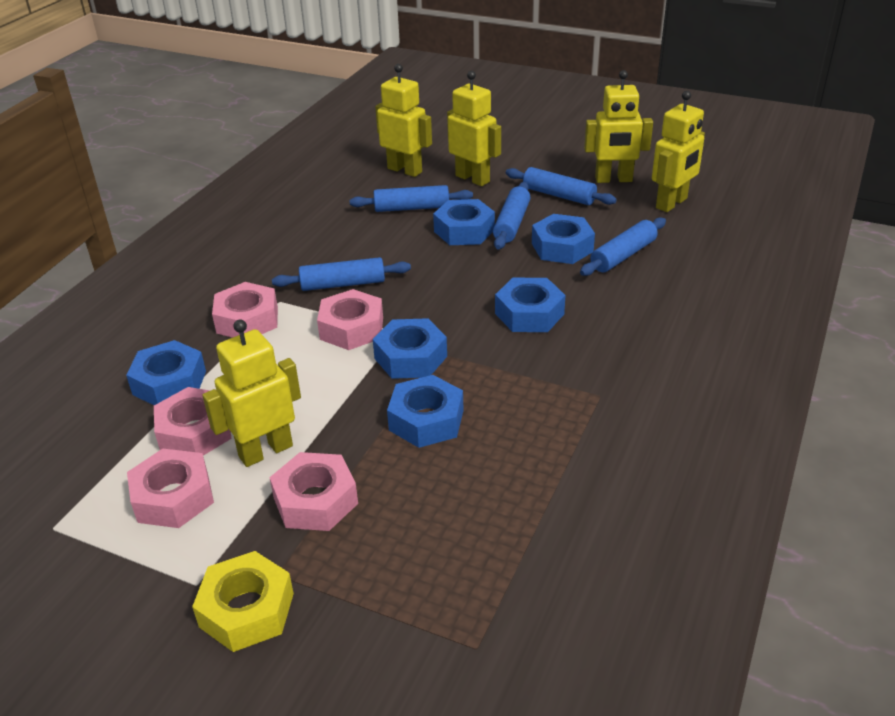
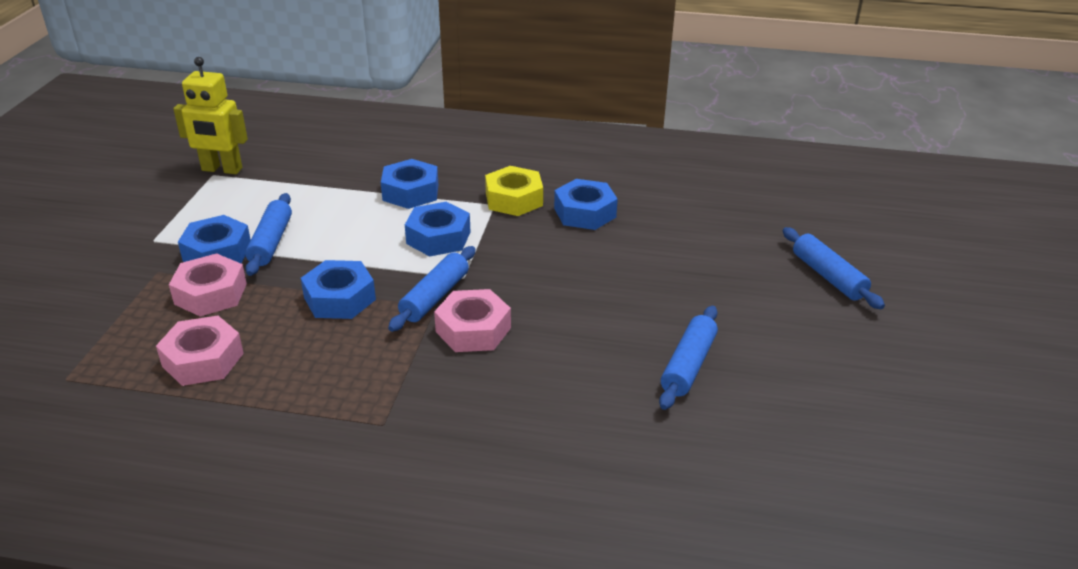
blue nut: 6 -> 5
blue rolling pin: 5 -> 4
pink nut: 5 -> 3
yellow robot: 5 -> 1

